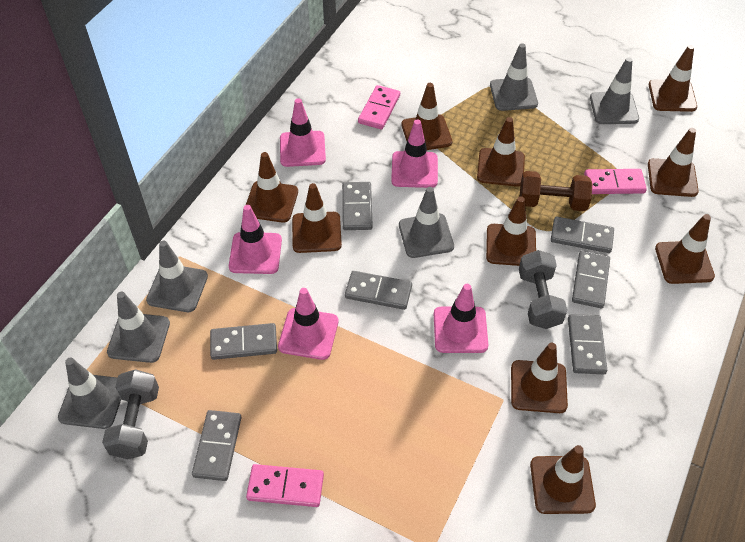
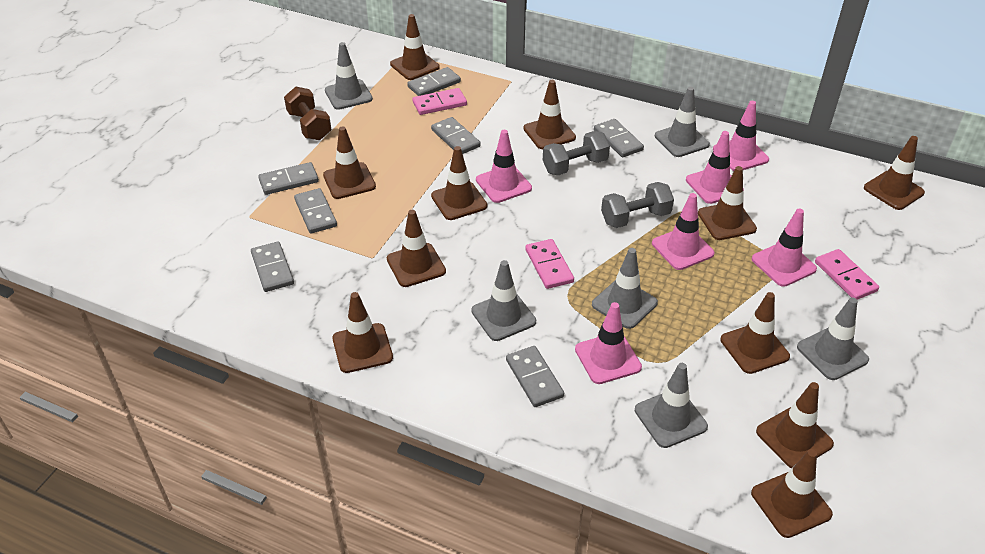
brown traffic cone: 10 -> 11
pink traffic cone: 5 -> 6

